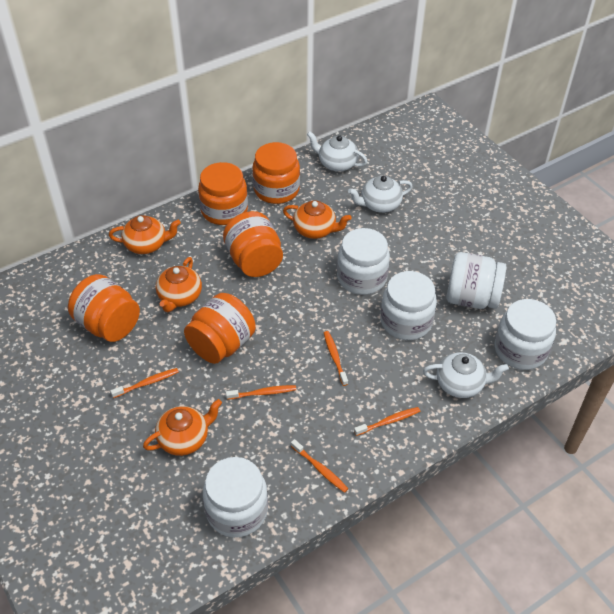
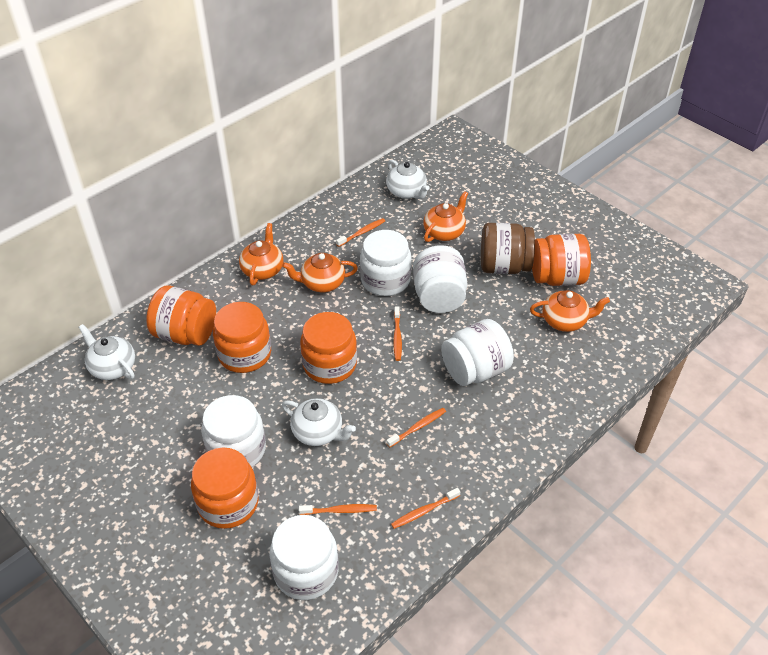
brown jar: 0 -> 1

